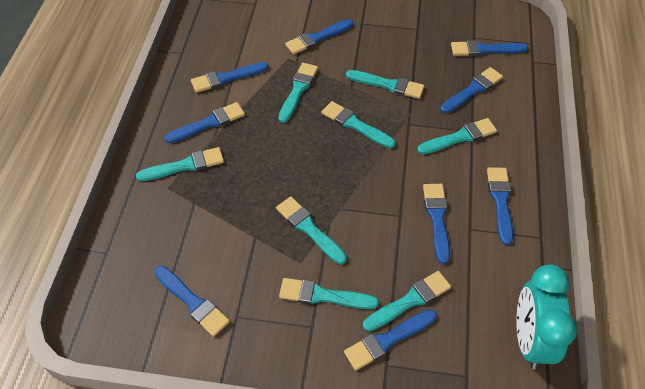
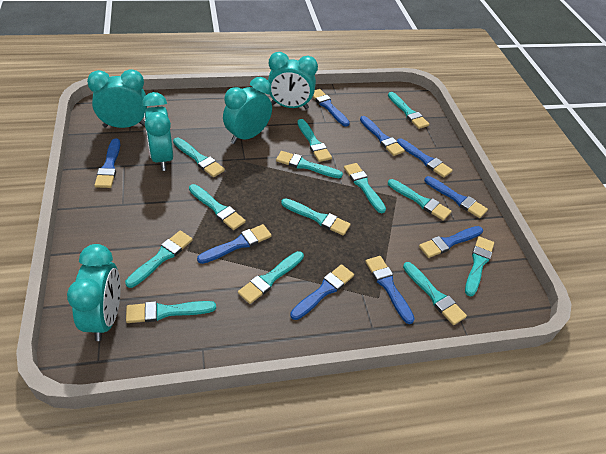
turquoise brush: 8 -> 13
turquoise clock: 1 -> 5

